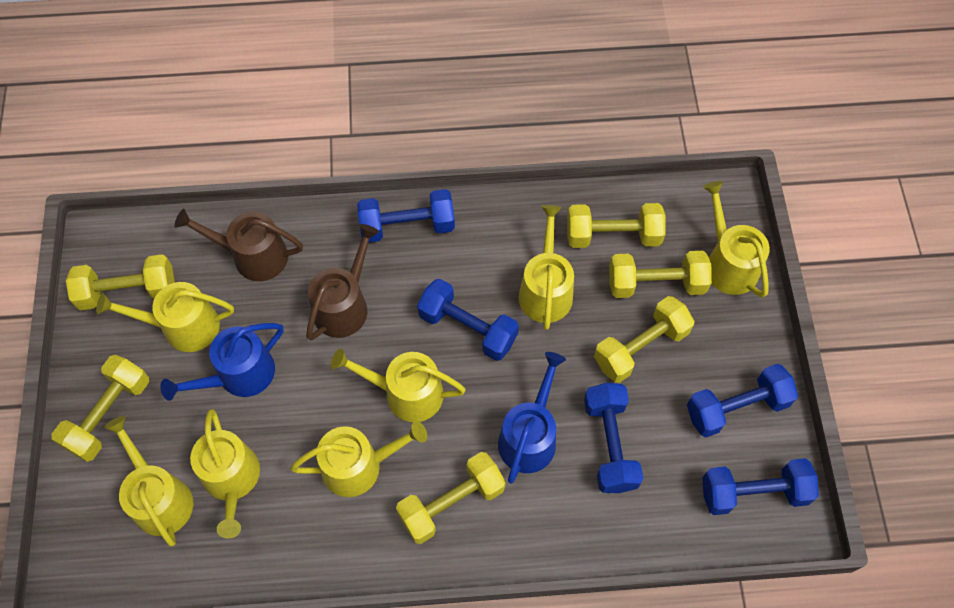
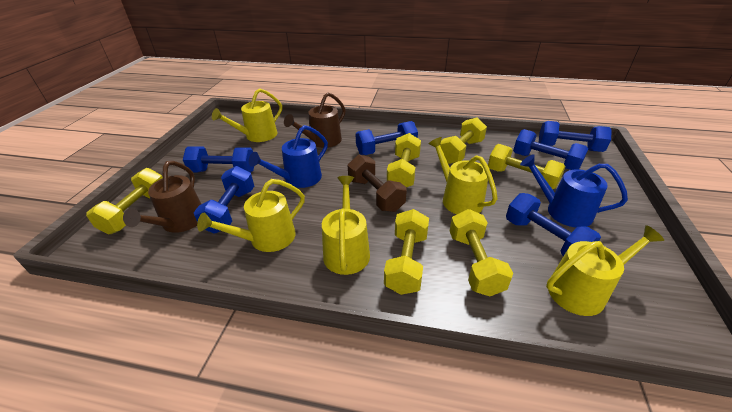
blue dumbbell: 5 -> 6
brown dumbbell: 0 -> 1
yellow watering can: 7 -> 5

